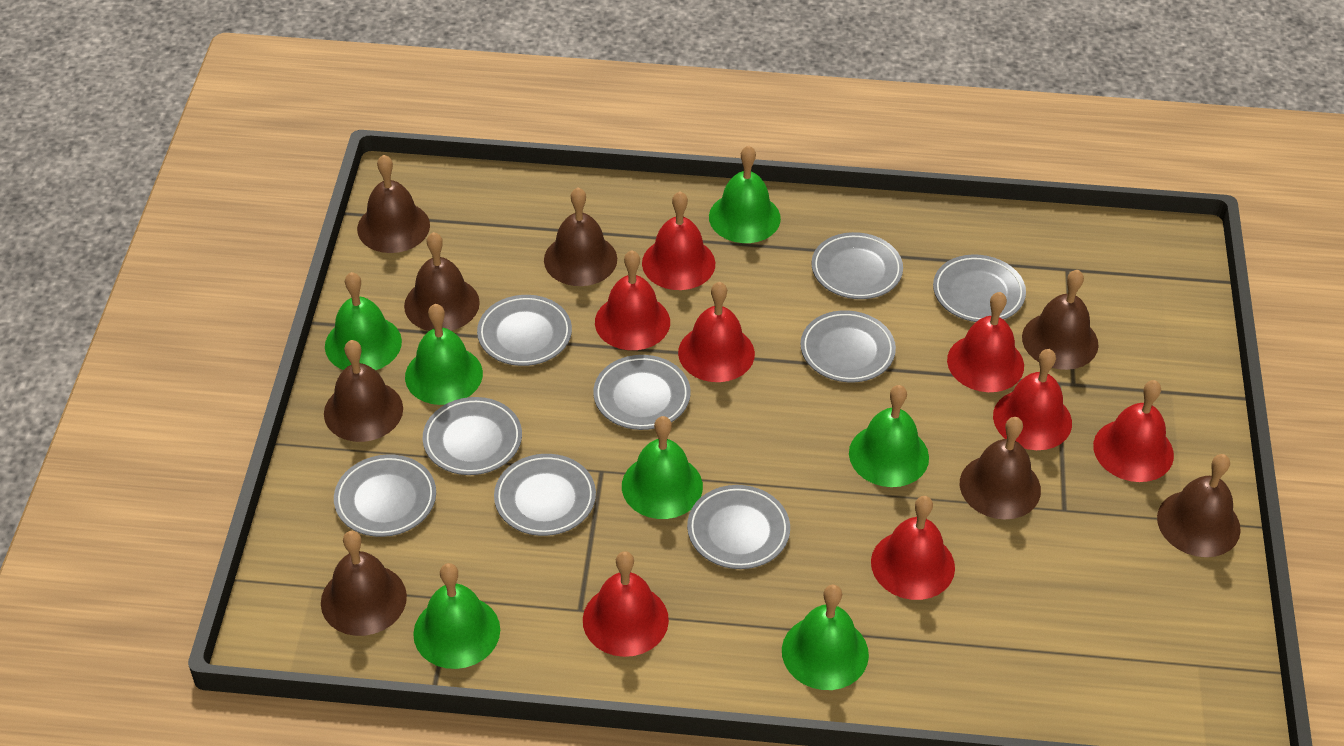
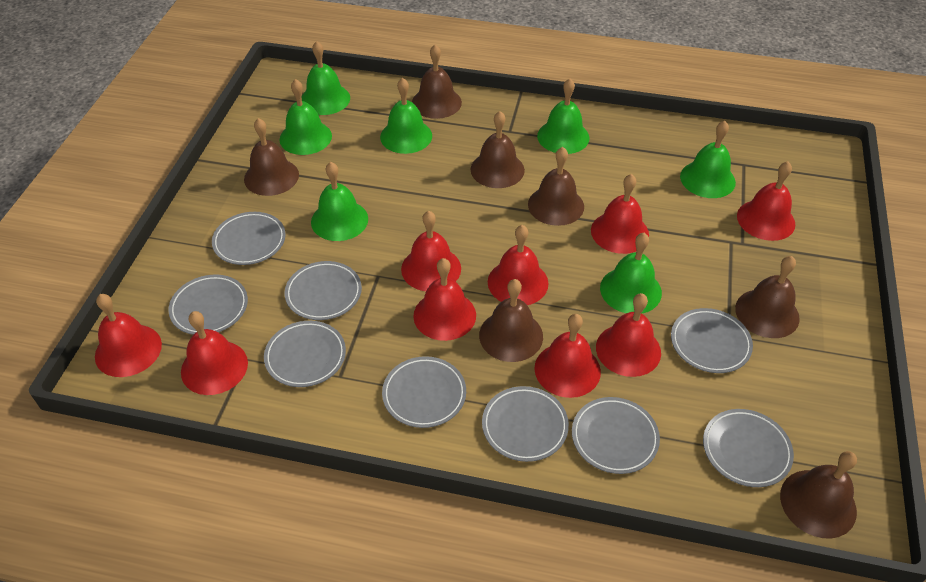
brown bell: 8 -> 7
red bell: 8 -> 9

